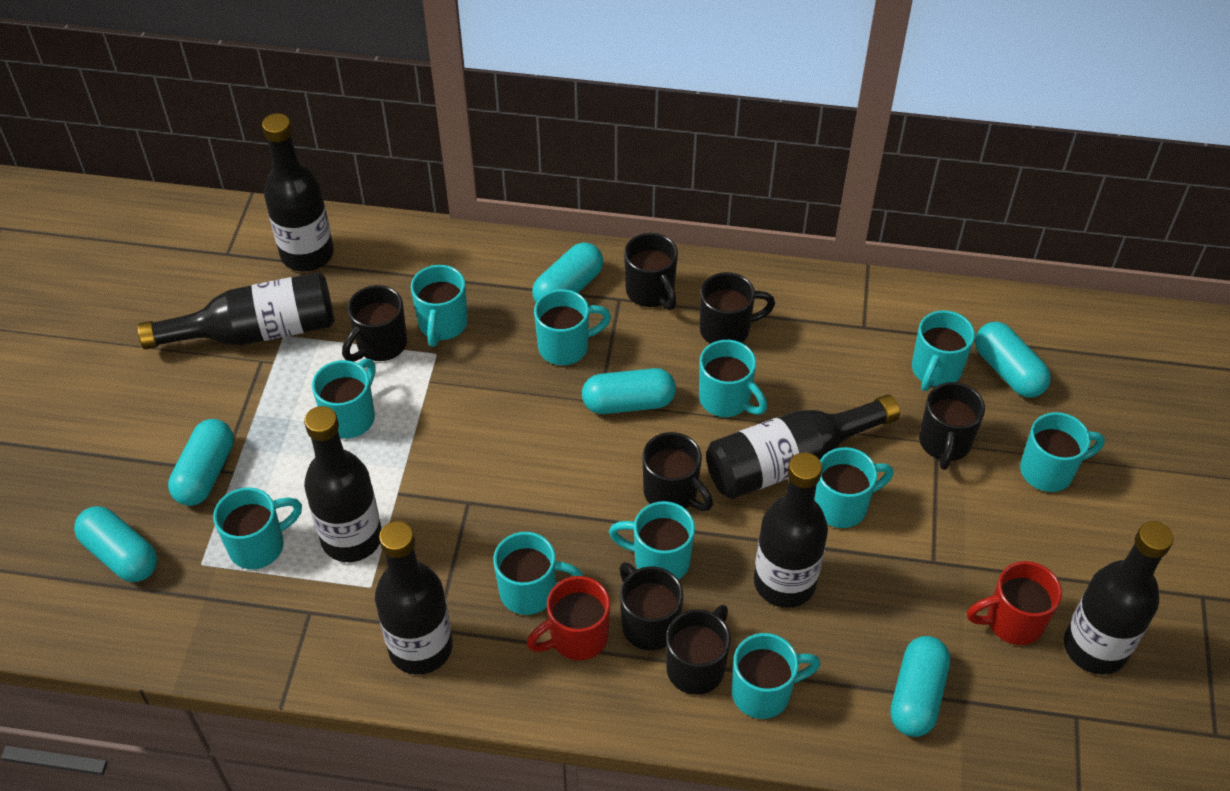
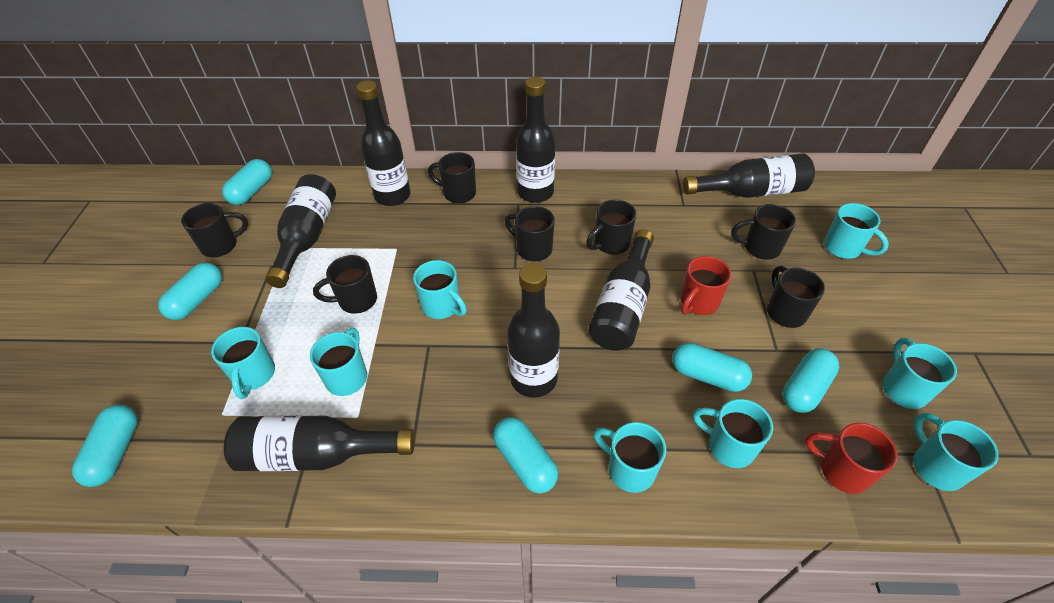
turquoise mug: 11 -> 8

